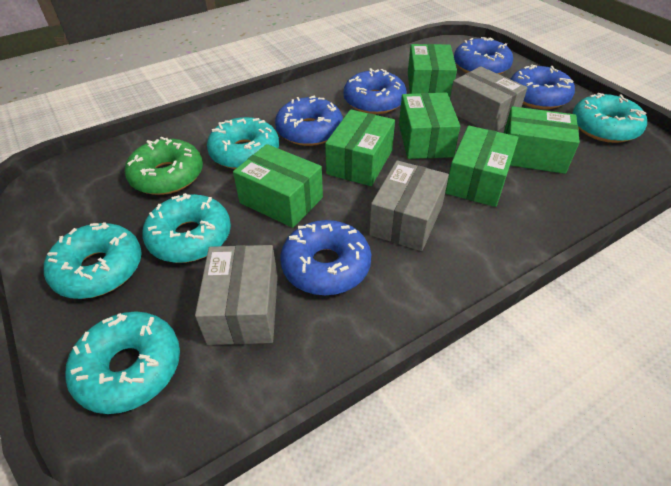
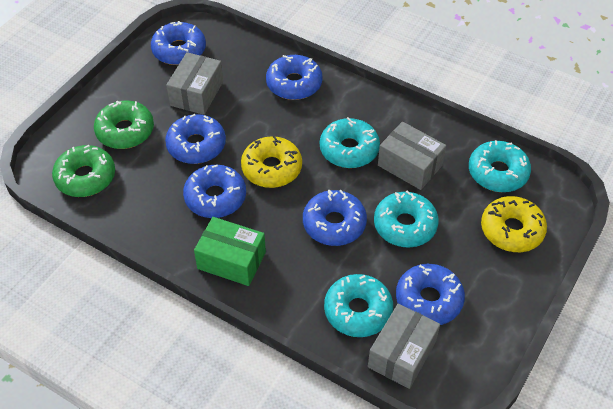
blue donut: 5 -> 6
green box: 6 -> 1
green donut: 1 -> 2
turquoise donut: 5 -> 4
yellow donut: 0 -> 2

